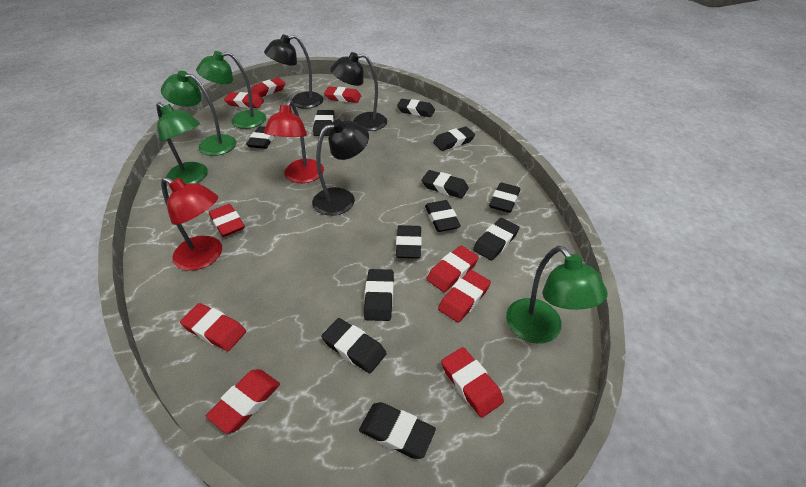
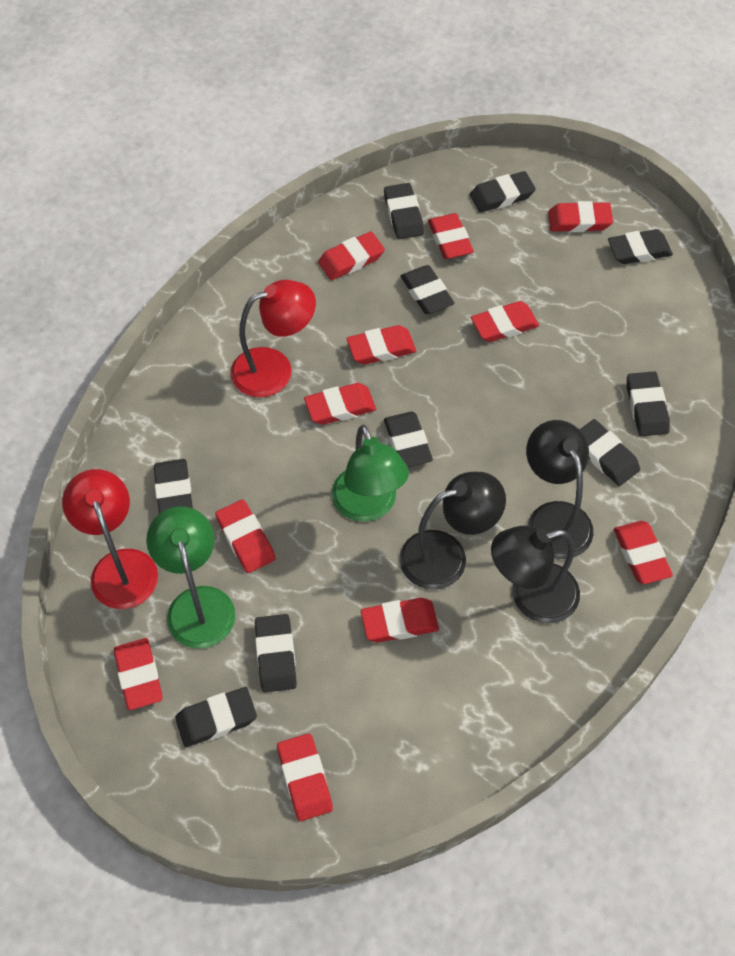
black eraser: 12 -> 10
green lamp: 4 -> 2
red eraser: 9 -> 11

